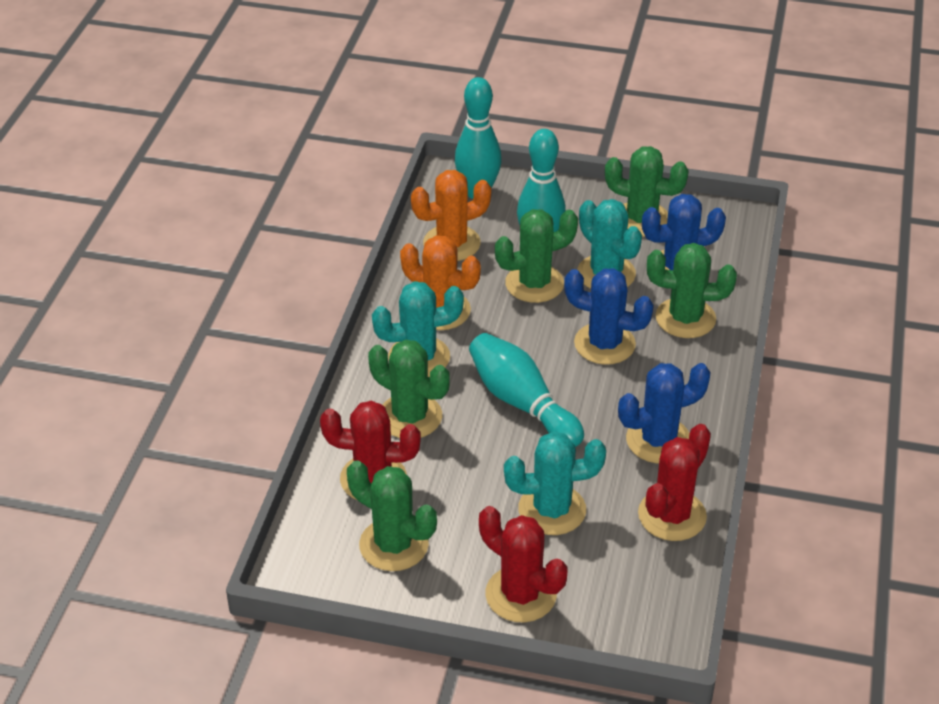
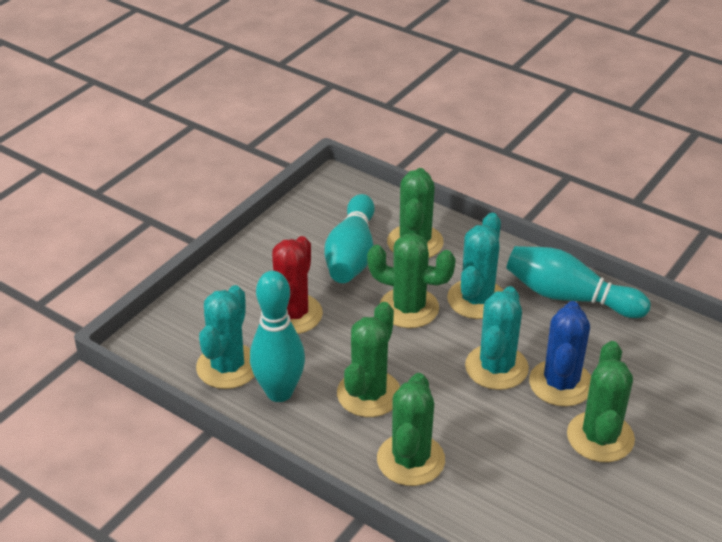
blue cactus: 3 -> 1
orange cactus: 2 -> 0
red cactus: 3 -> 1

